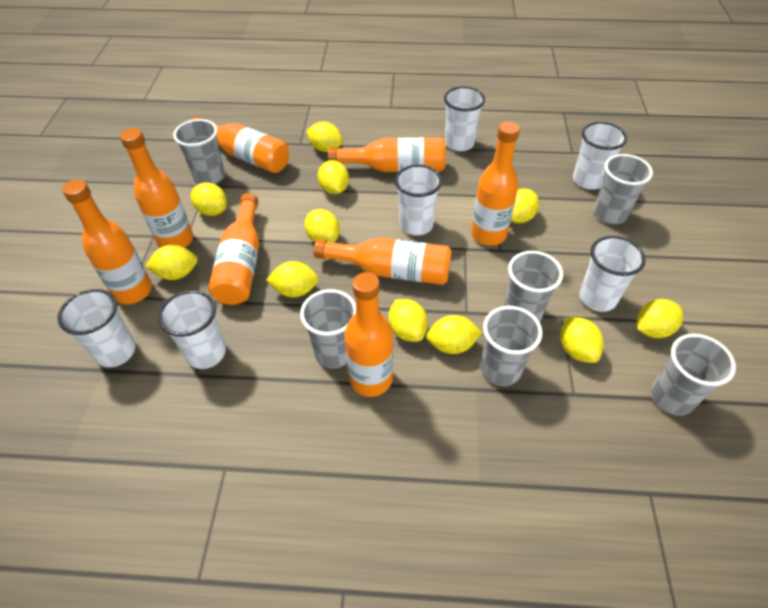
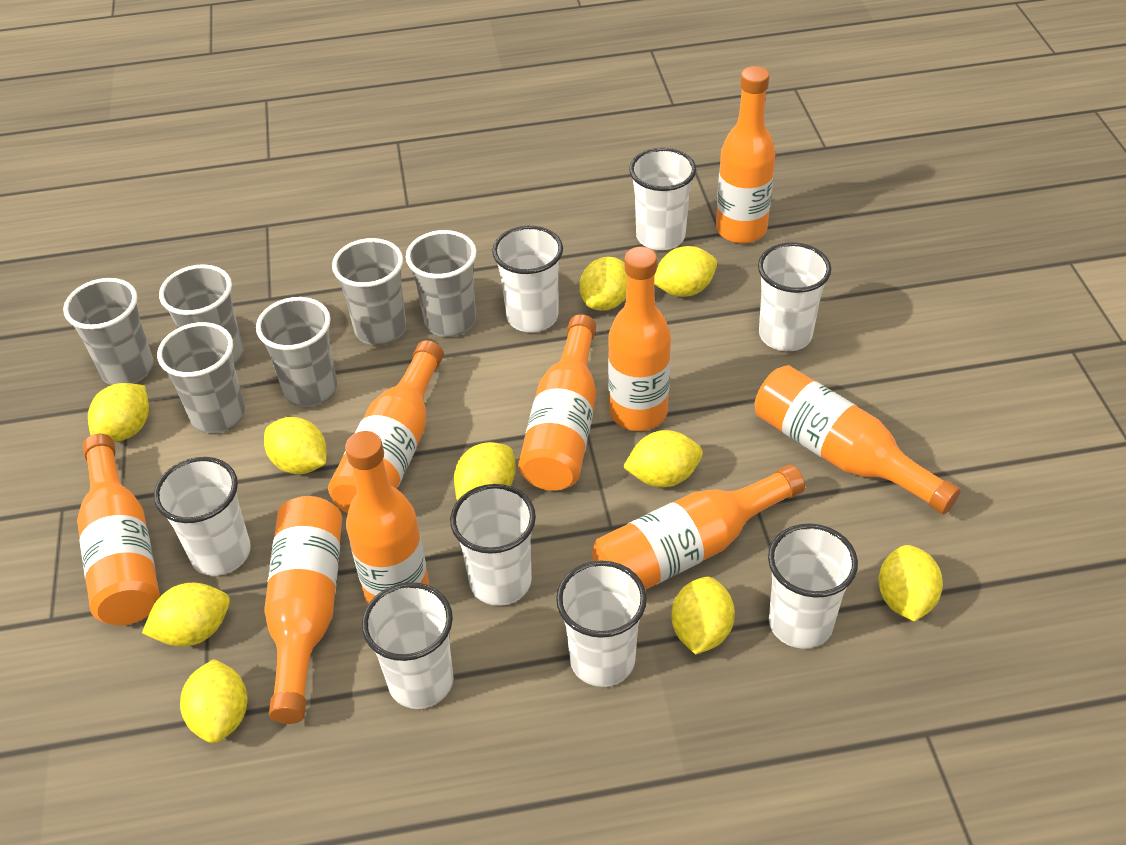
orange bottle: 8 -> 9
white cup: 6 -> 8
yellow lemon: 11 -> 10

